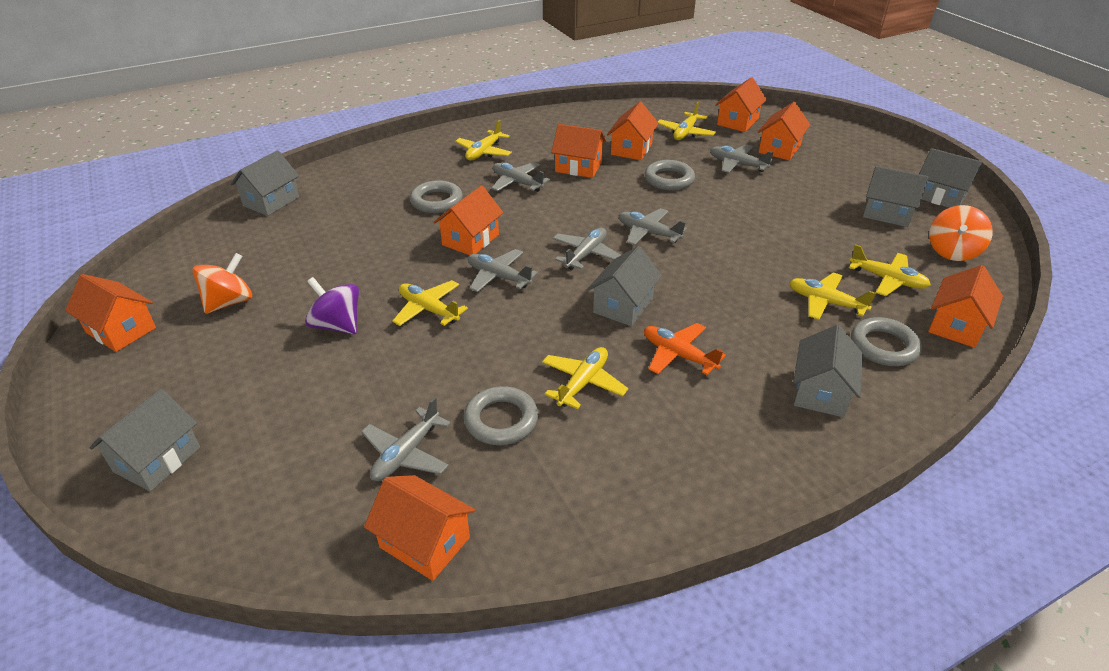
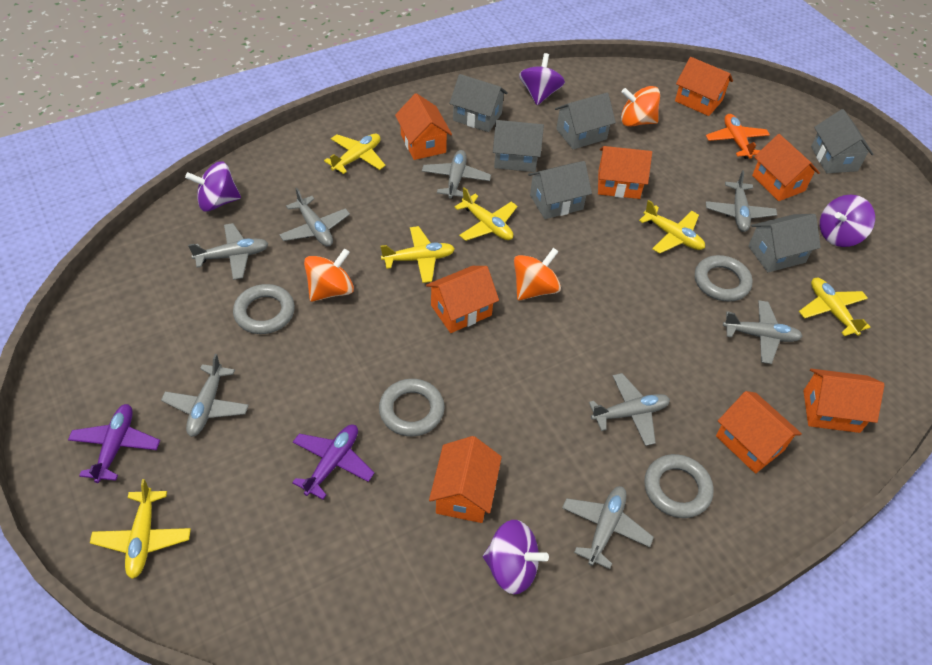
grey plane: 6 -> 8
orange spinning top: 2 -> 3
purple plane: 0 -> 2
purple spinning top: 1 -> 4

